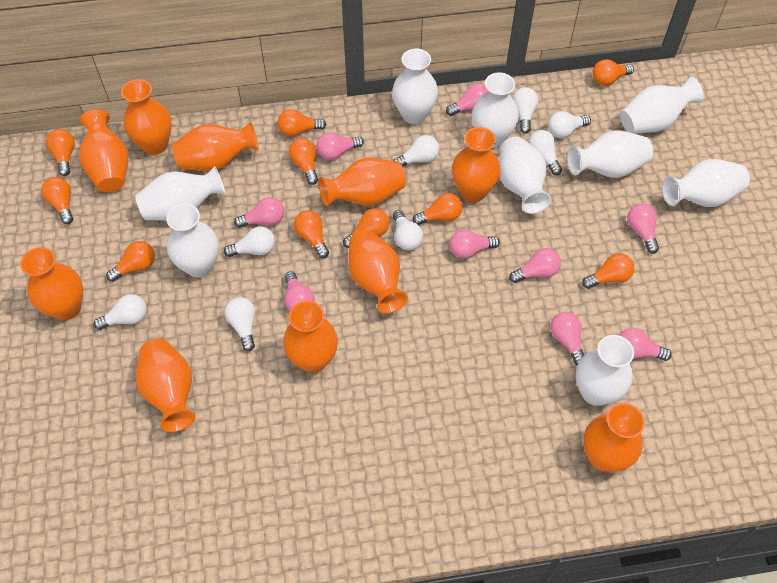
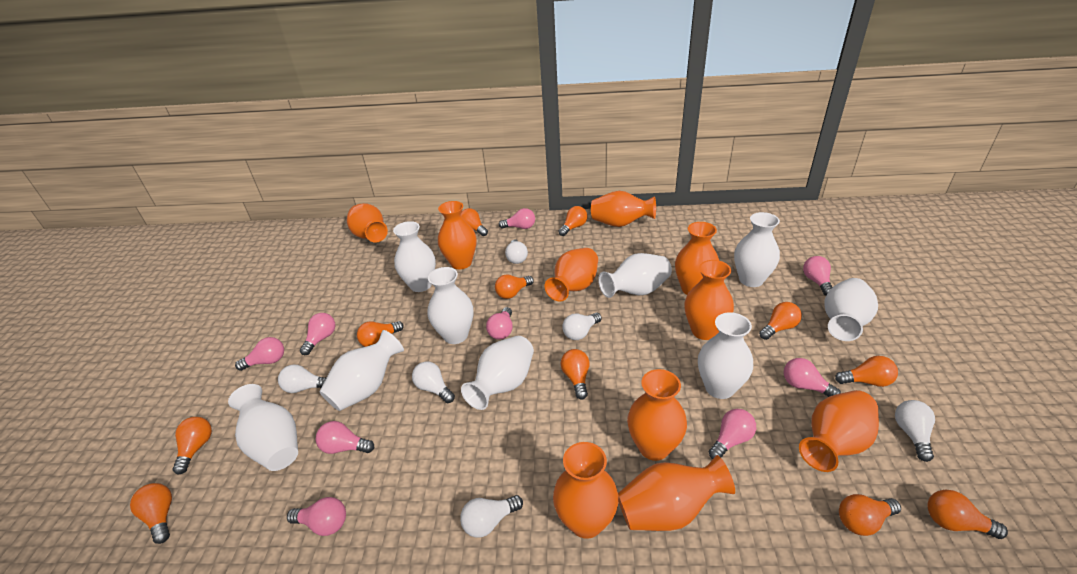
orange light bulb: 10 -> 11
white light bulb: 8 -> 6

